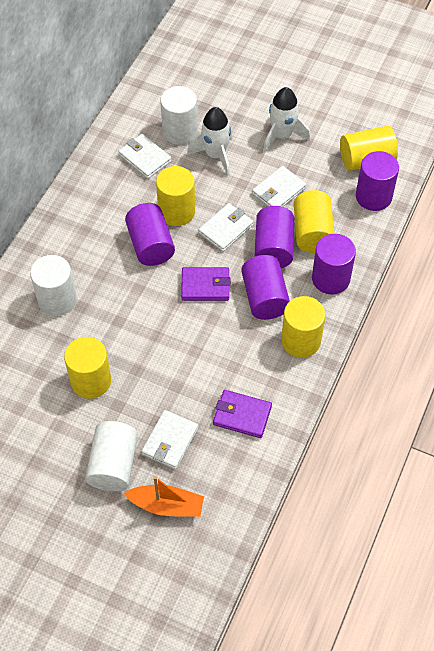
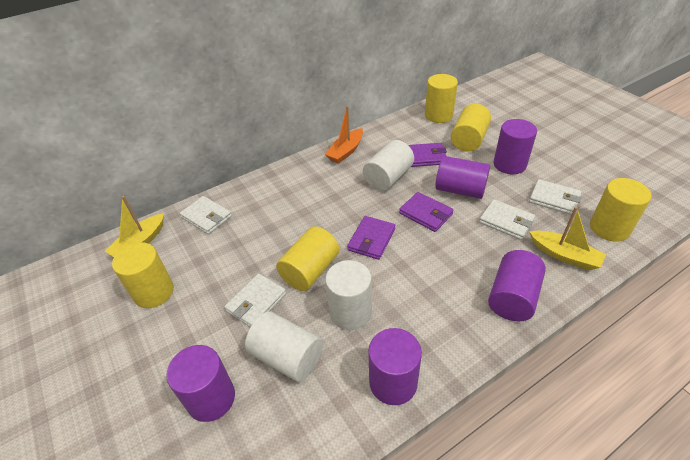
purple wallet: 2 -> 3
white rocket: 2 -> 0
yellow boat: 0 -> 2

